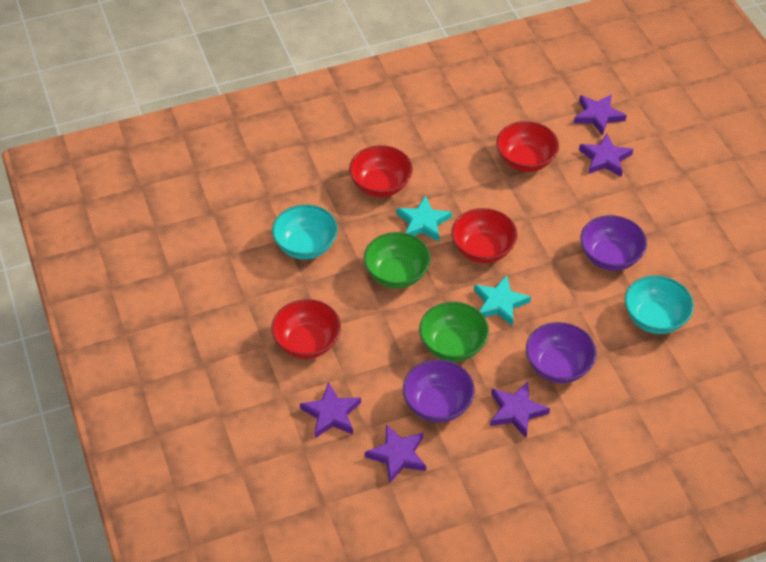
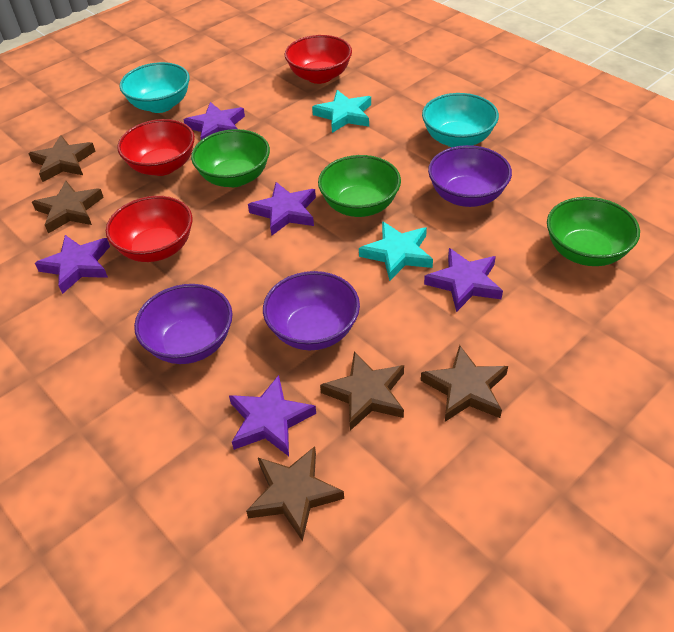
brown star: 0 -> 5
green bowl: 2 -> 3
red bowl: 4 -> 3

